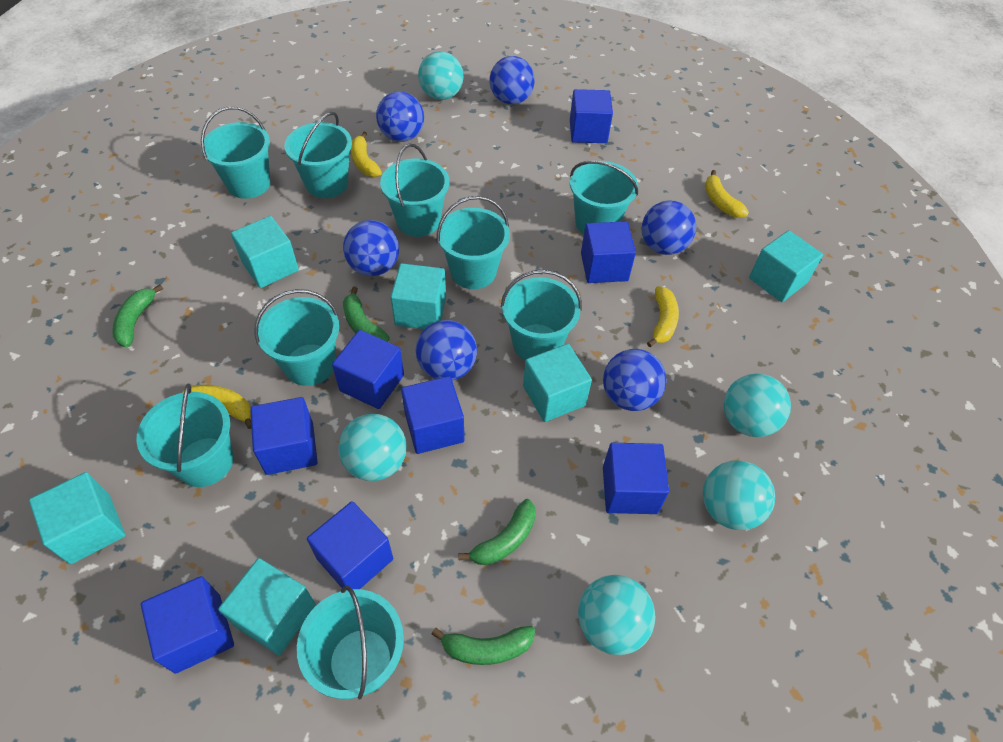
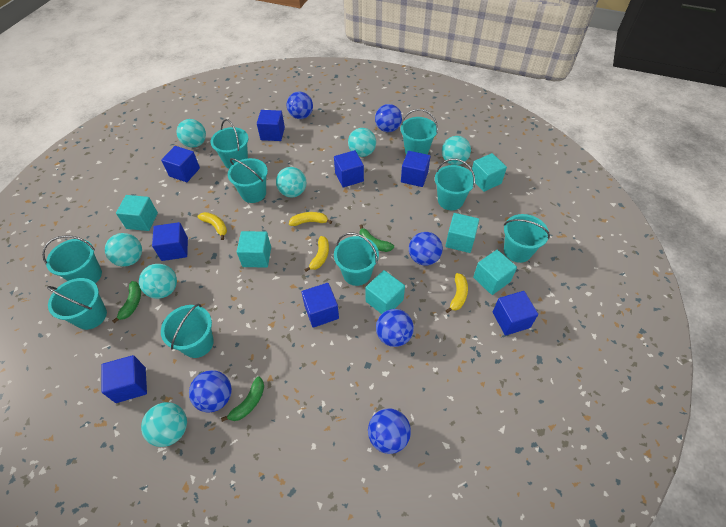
green banana: 4 -> 3
turquoise ball: 5 -> 7

